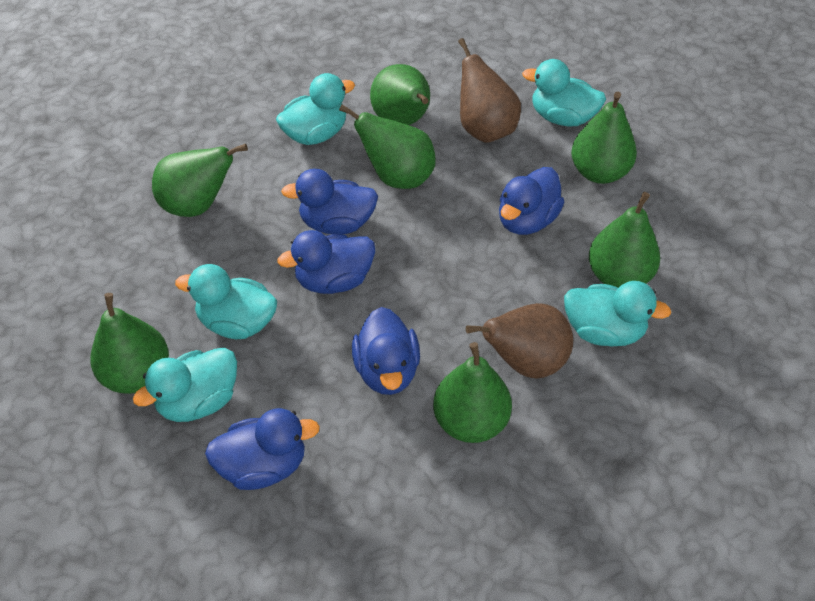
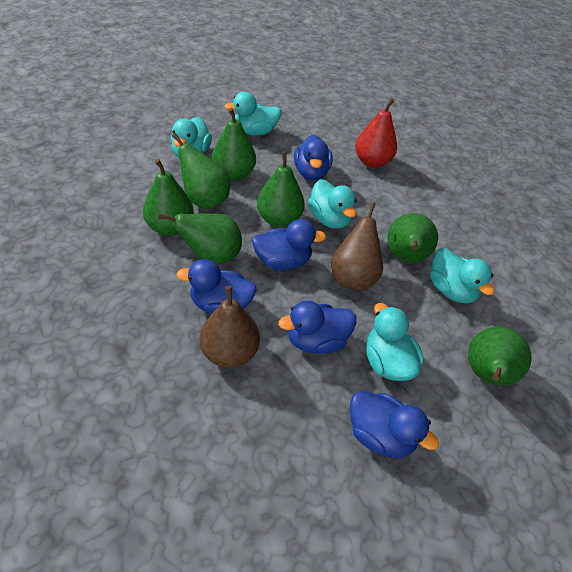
red pear: 0 -> 1

